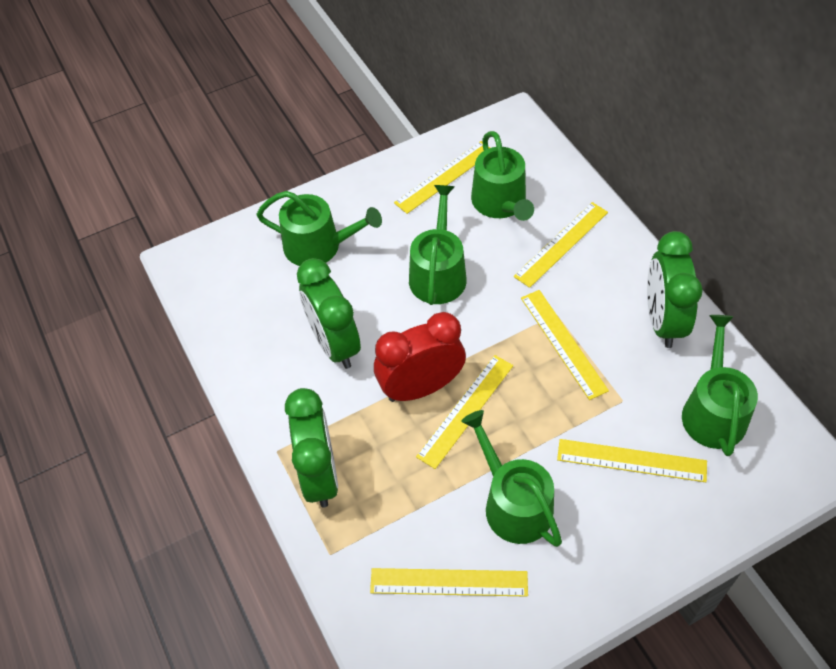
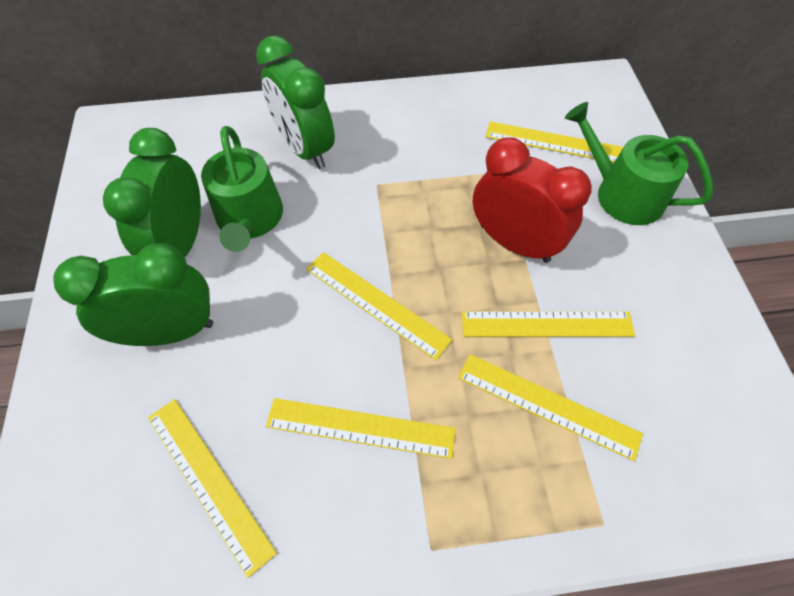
green watering can: 5 -> 2

